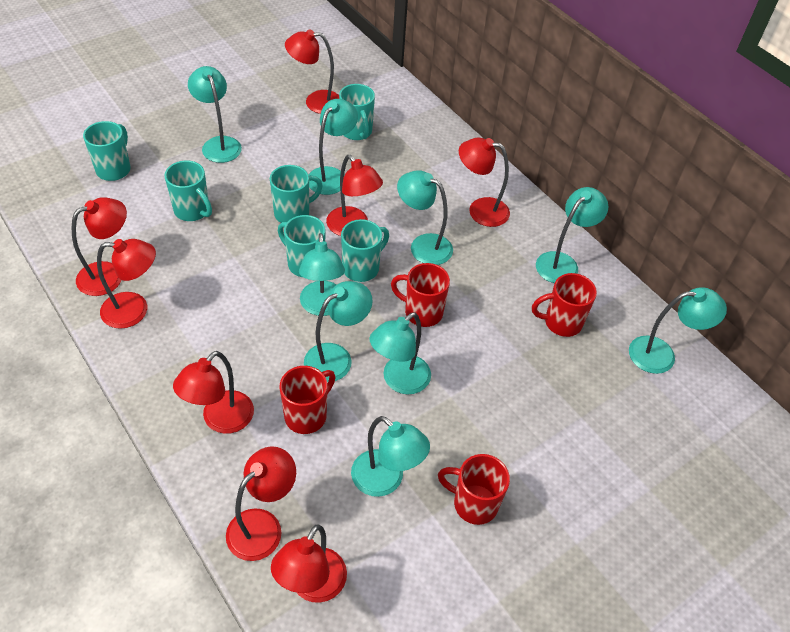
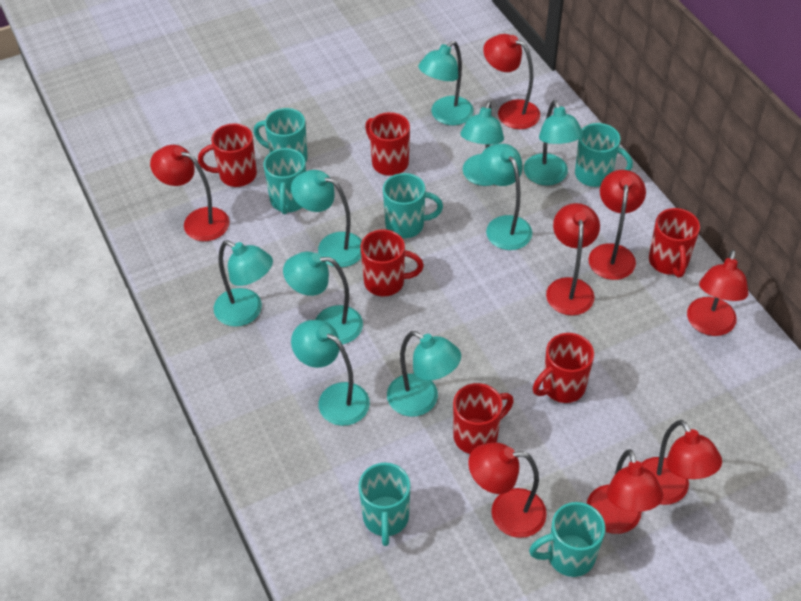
red mug: 4 -> 6

